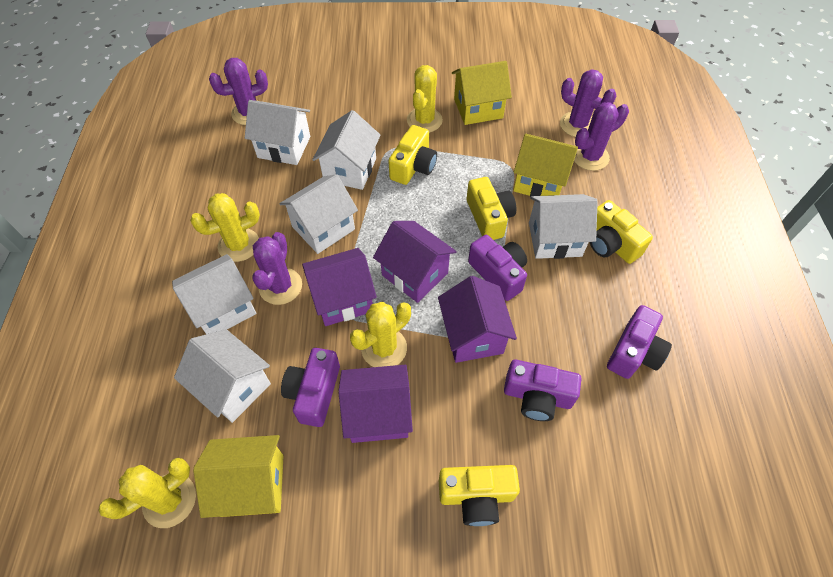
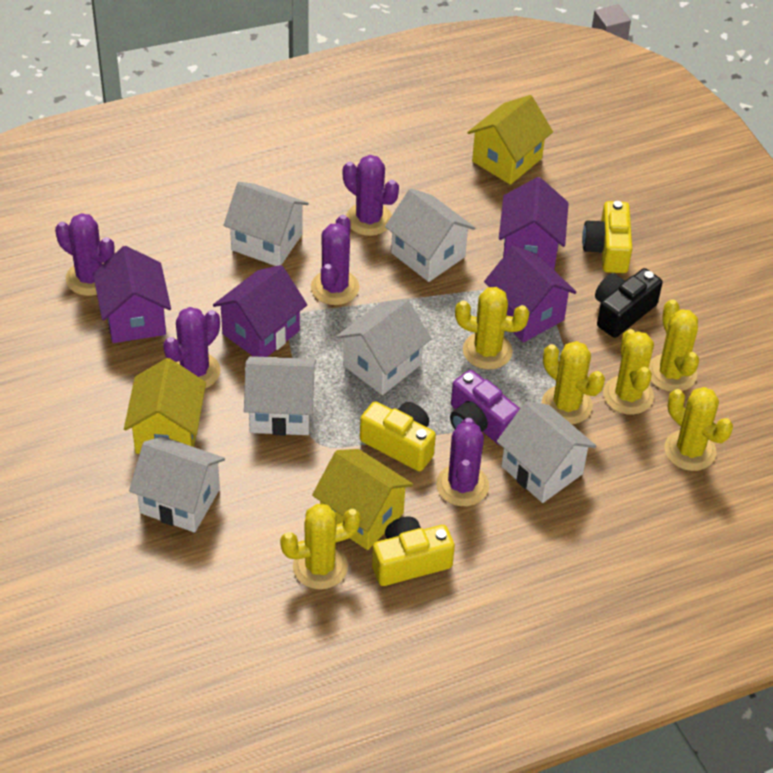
black camera: 0 -> 1
purple cactus: 4 -> 5
purple camera: 4 -> 1
yellow cactus: 4 -> 6
yellow camera: 4 -> 3

